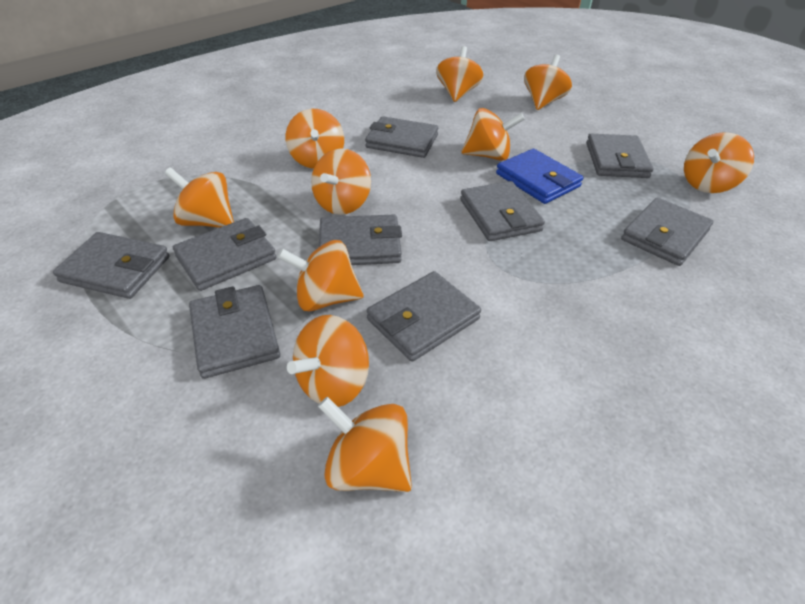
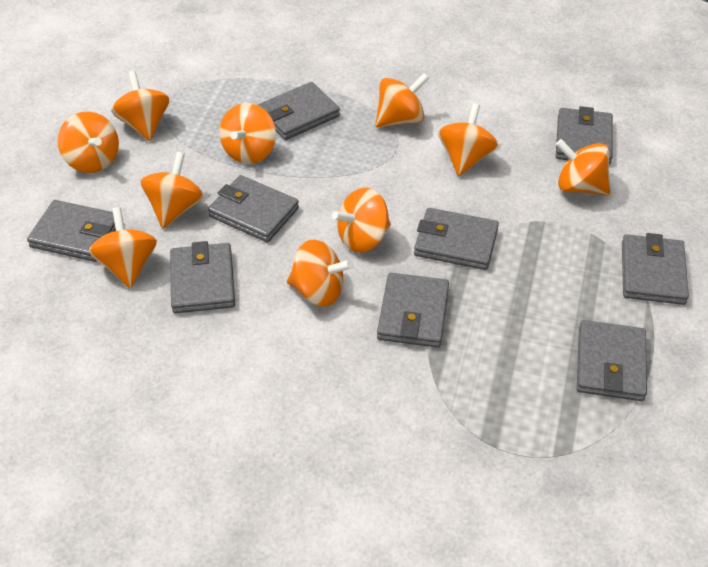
blue wallet: 1 -> 0

